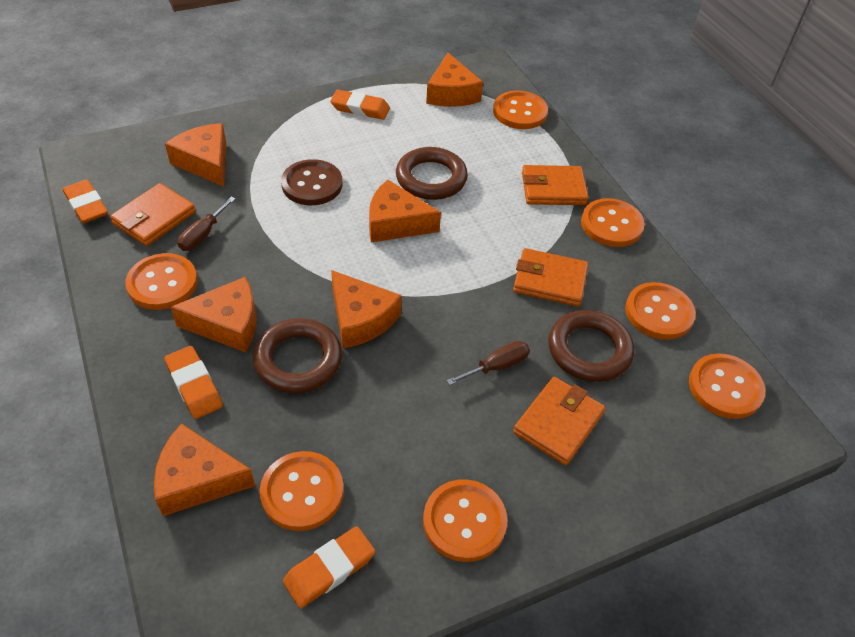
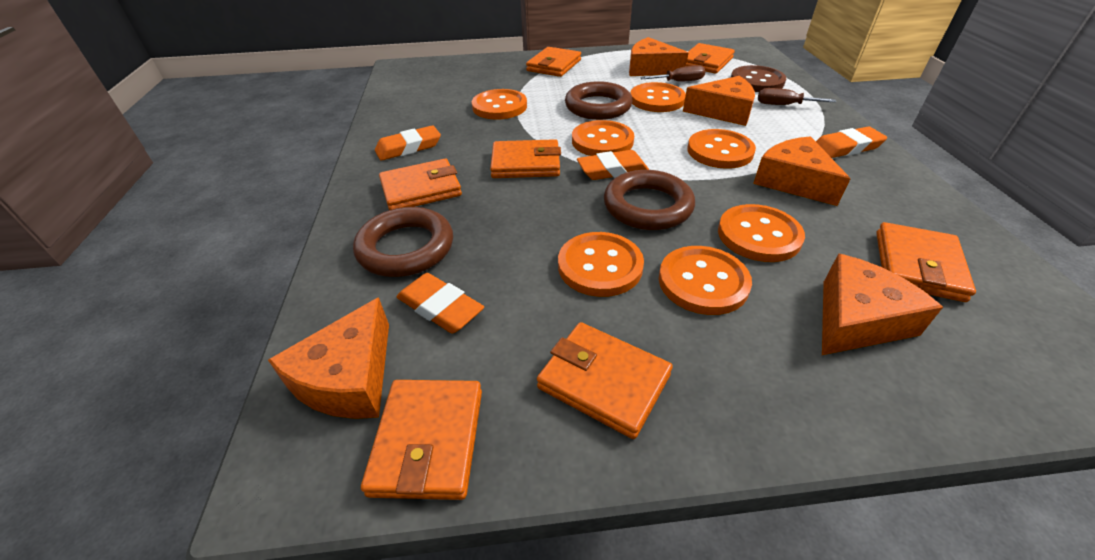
orange cheese: 6 -> 5
orange wallet: 4 -> 7

